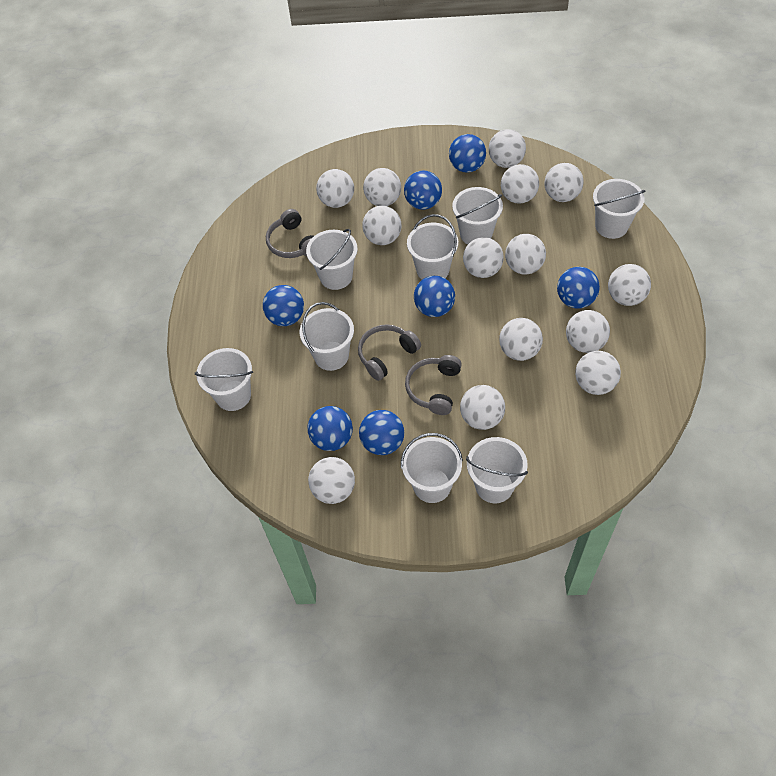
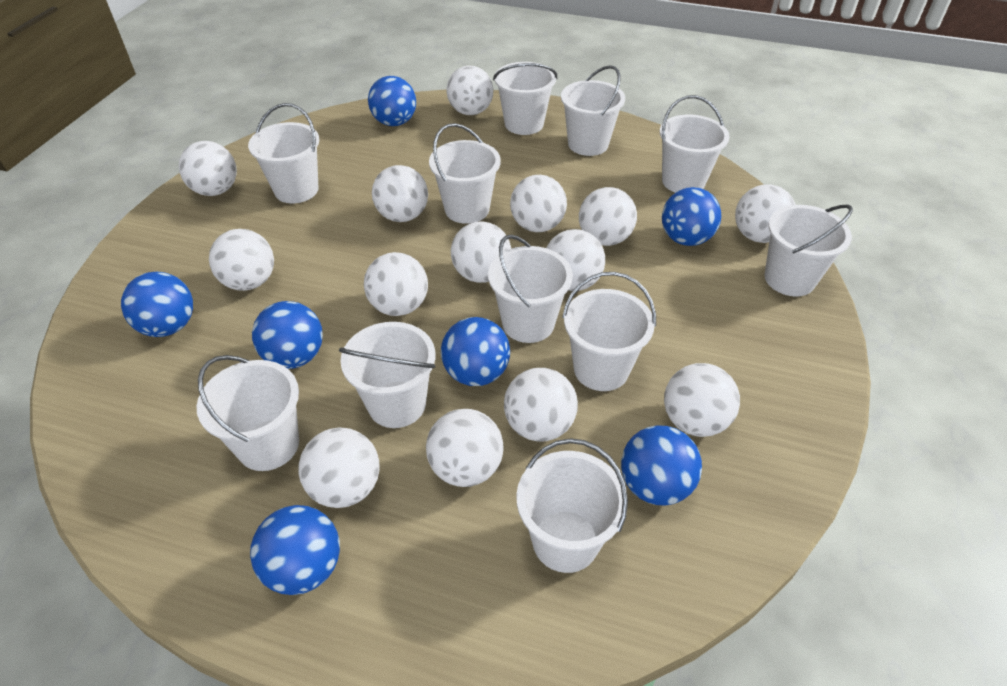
grey headphones: 3 -> 0
white bucket: 8 -> 11

